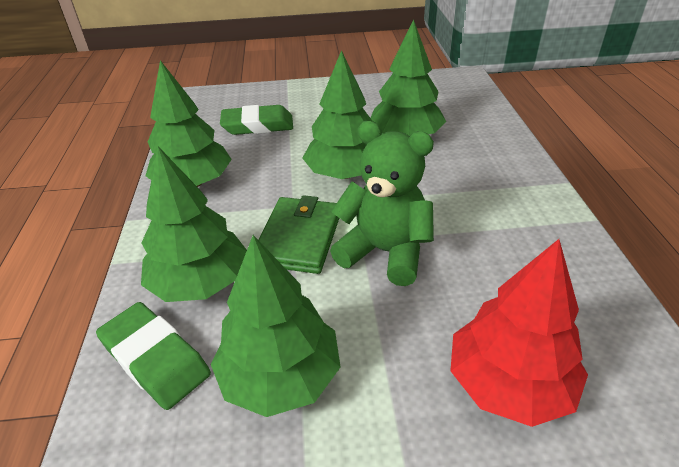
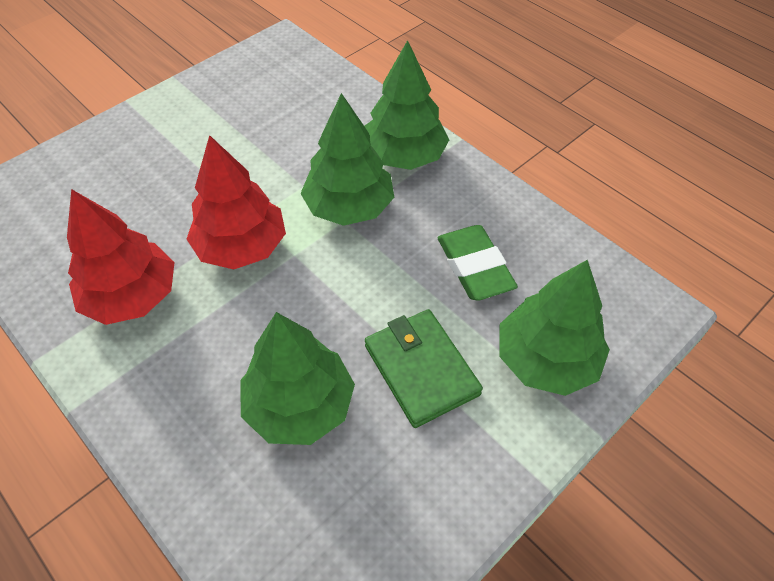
green eraser: 2 -> 1
green teddy bear: 1 -> 0
green tree: 5 -> 4
red tree: 1 -> 2

